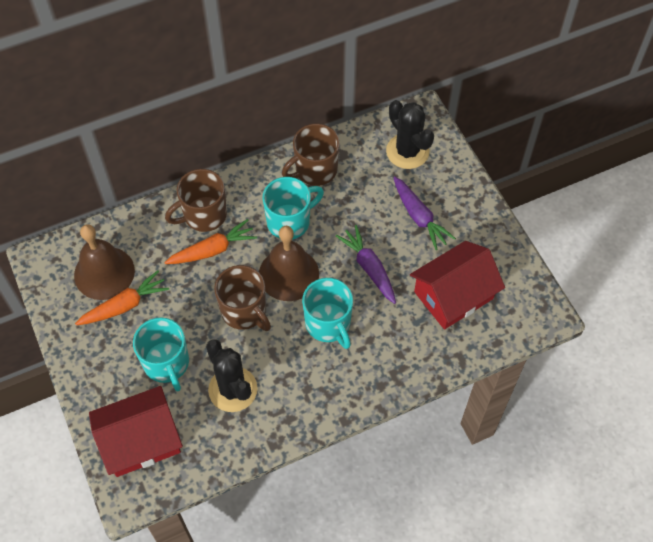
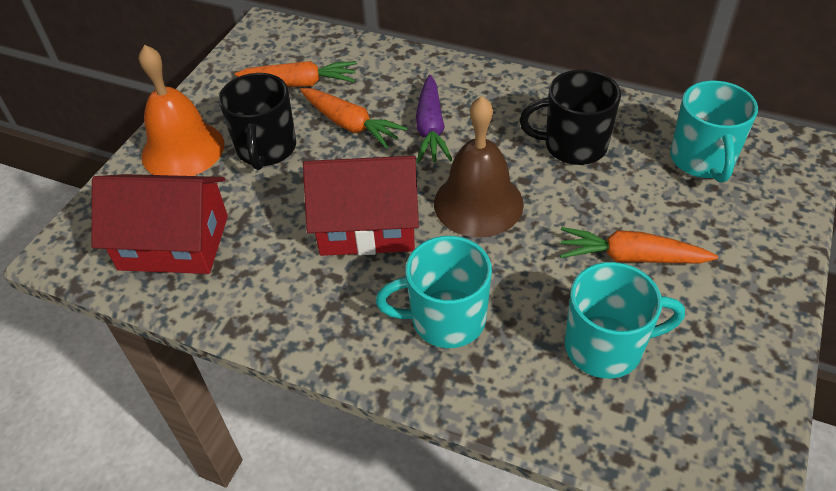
black cactus: 2 -> 0
black mug: 0 -> 2
brown bell: 2 -> 1
brown mug: 3 -> 0
orange bell: 0 -> 1
orange carrot: 2 -> 3
purple carrot: 2 -> 1

